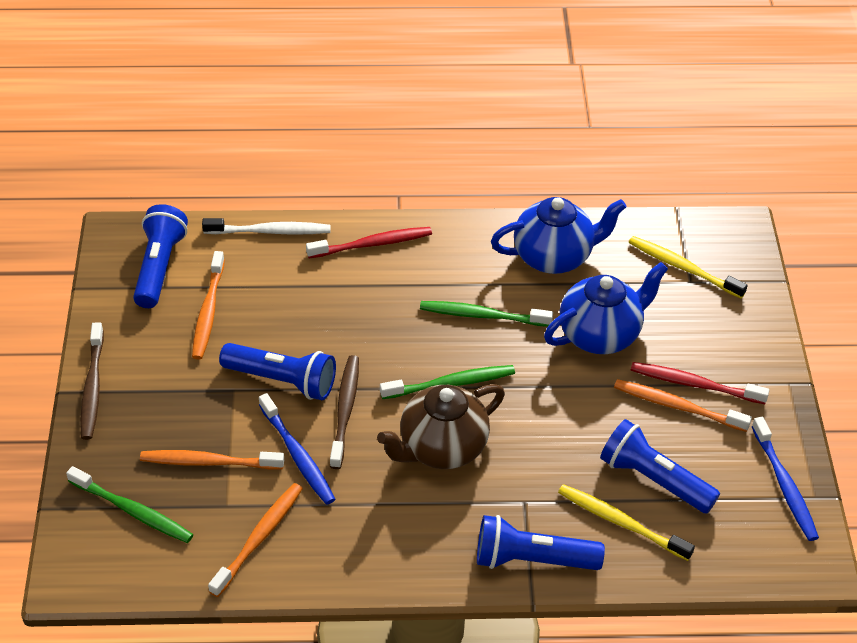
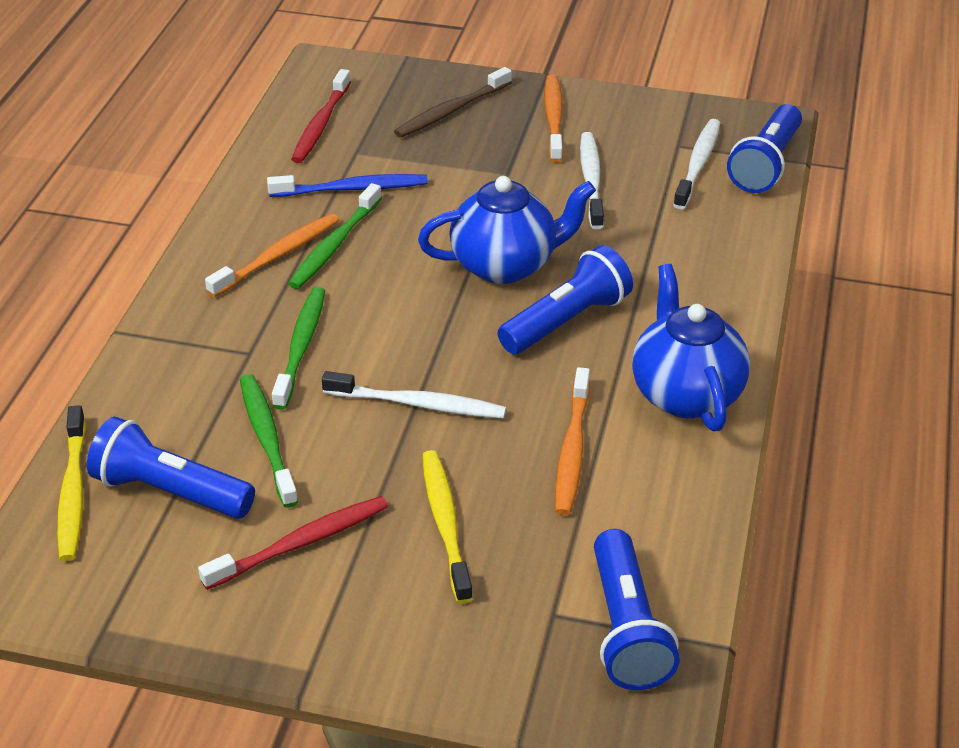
blue toothbrush: 2 -> 1
brown teapot: 1 -> 0
brown toothbrush: 2 -> 1
orange toothbrush: 4 -> 3
white toothbrush: 1 -> 3

